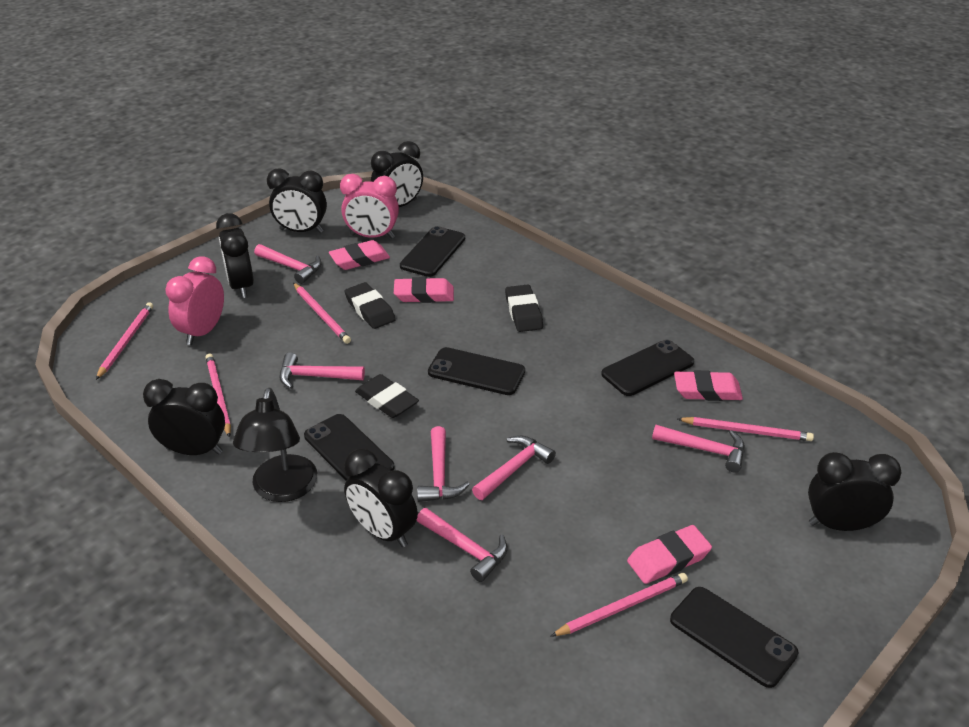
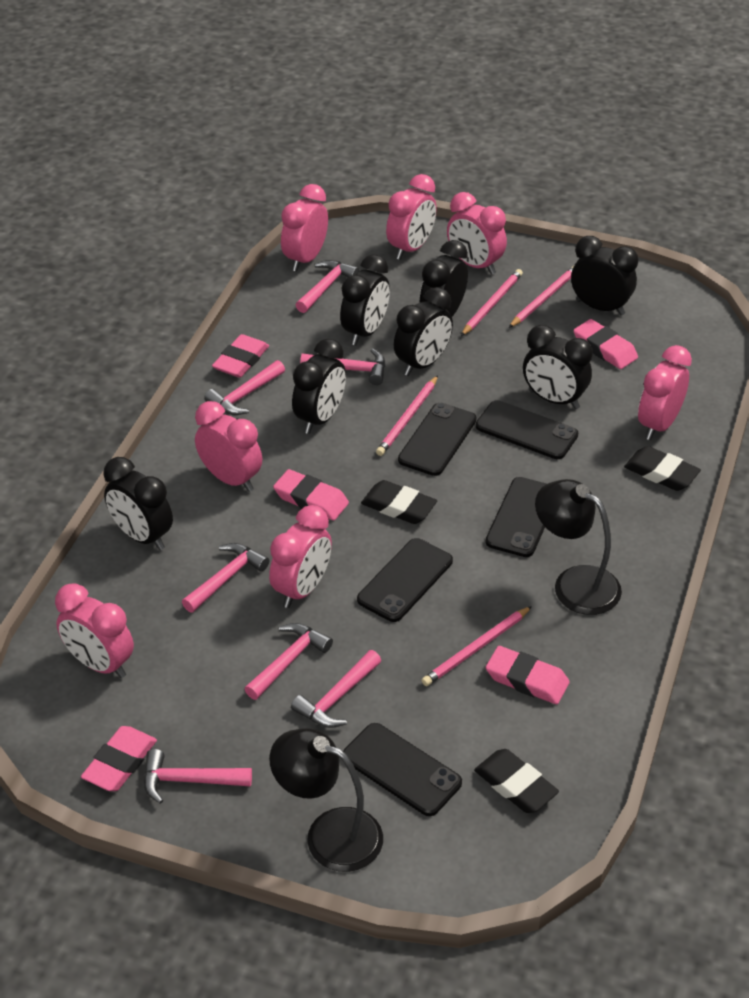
black clock: 6 -> 7
black lamp: 1 -> 2
pink clock: 2 -> 7
pink eraser: 4 -> 5
pink hammer: 6 -> 7
pink pencil: 5 -> 4

